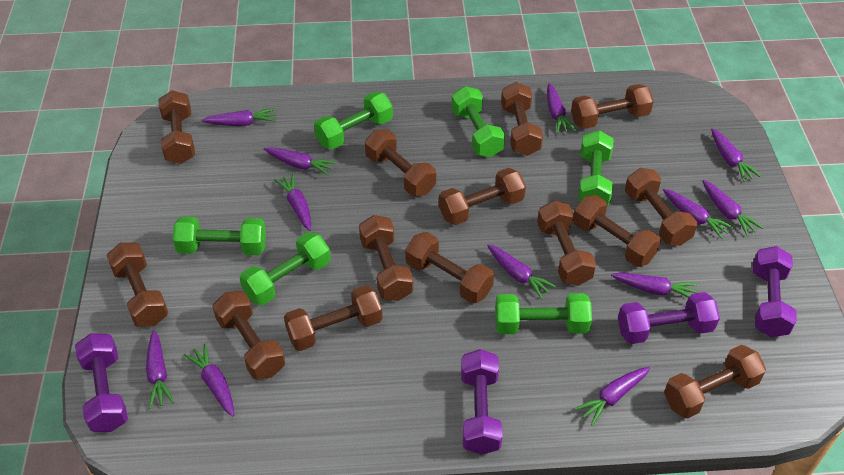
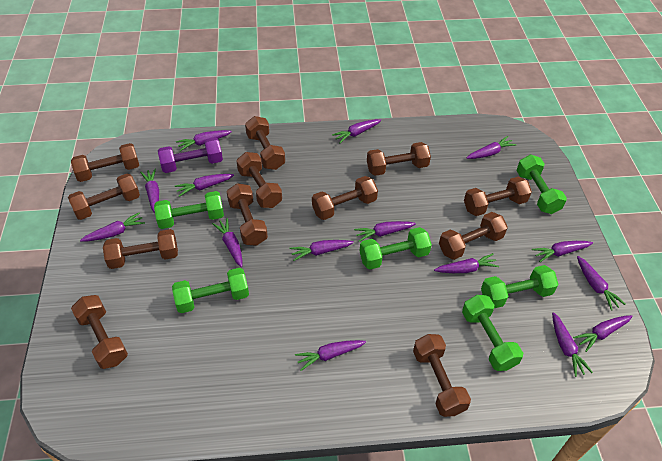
brown dumbbell: 14 -> 12
purple carrot: 12 -> 15
purple dumbbell: 4 -> 1

